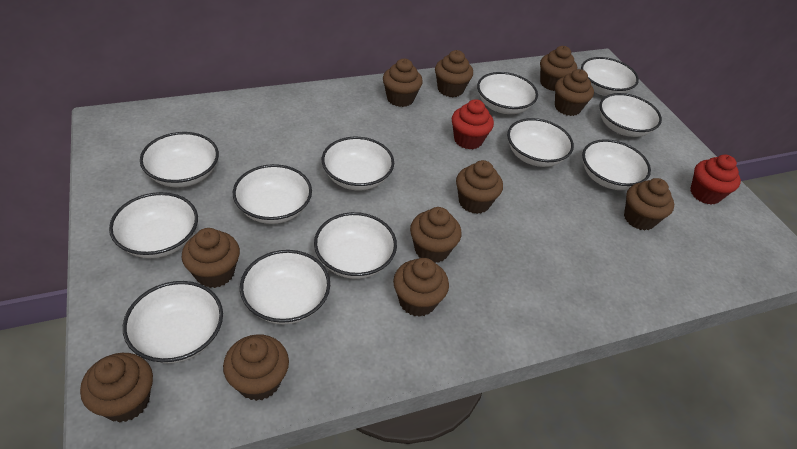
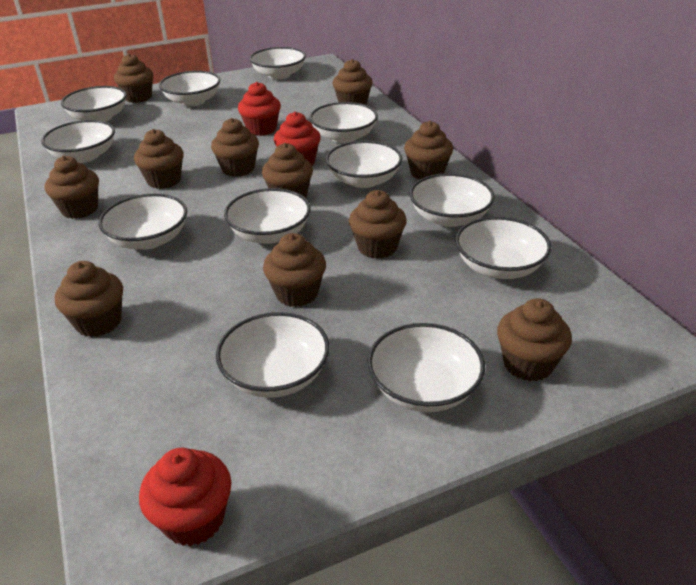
red cupcake: 2 -> 3

